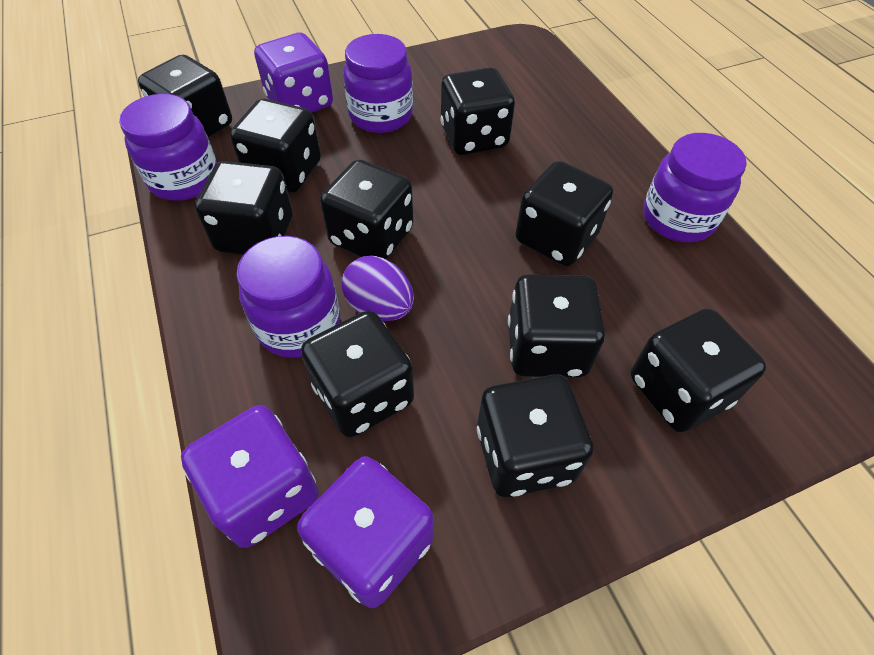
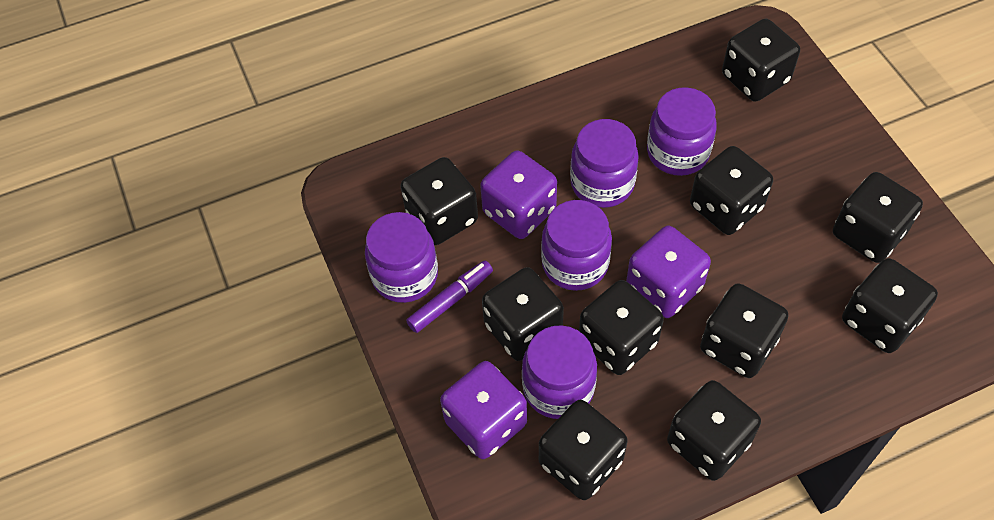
purple egg: 1 -> 0
purple jar: 4 -> 5
purple marker: 0 -> 1

